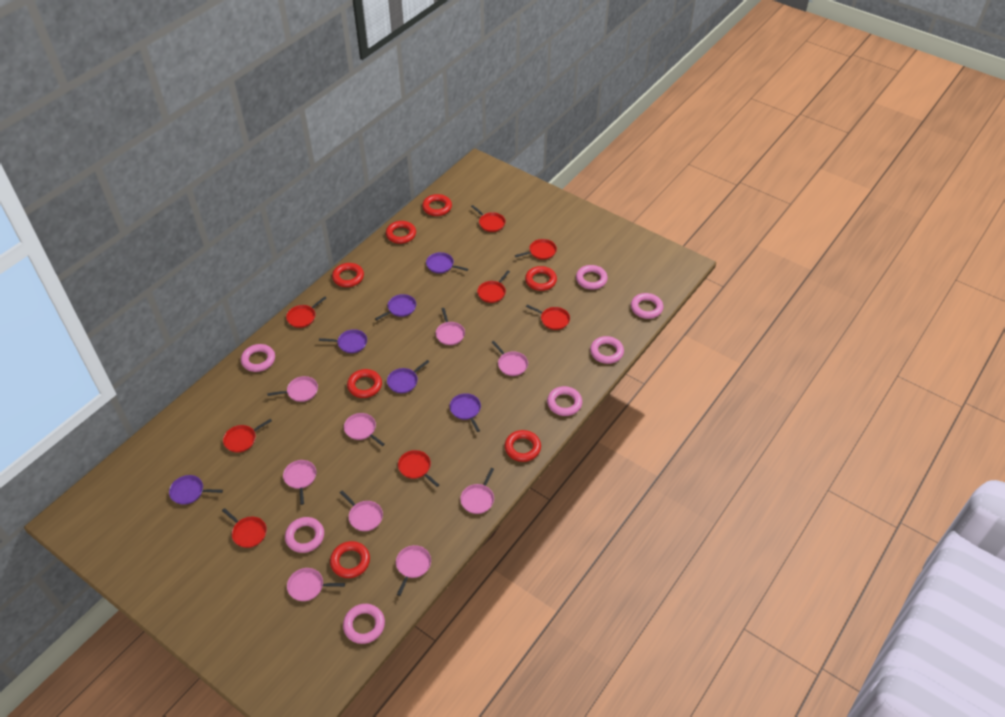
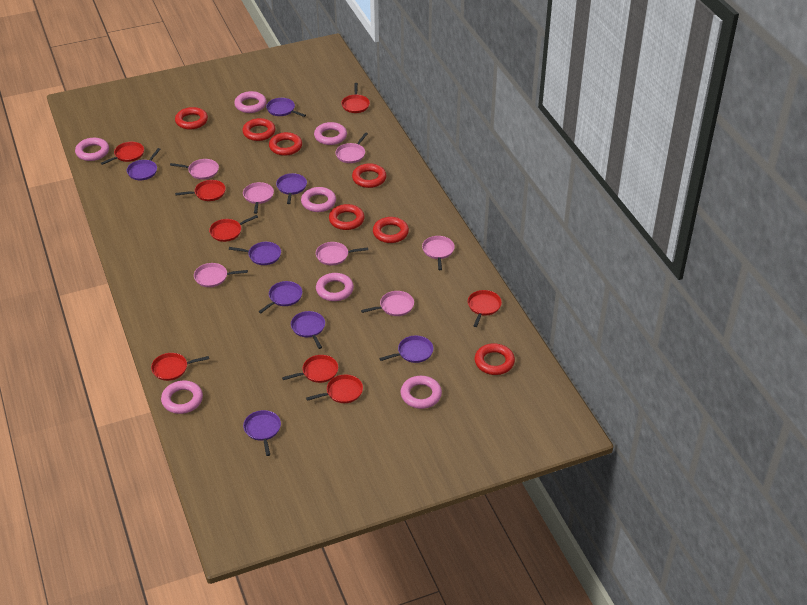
pink pan: 9 -> 7
purple pan: 6 -> 8

